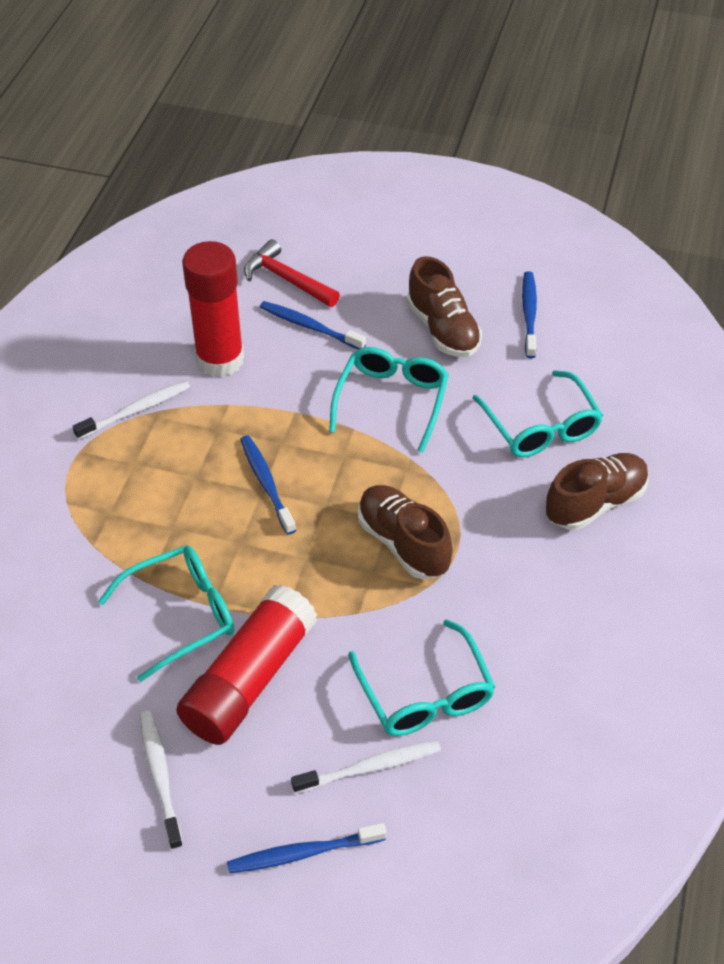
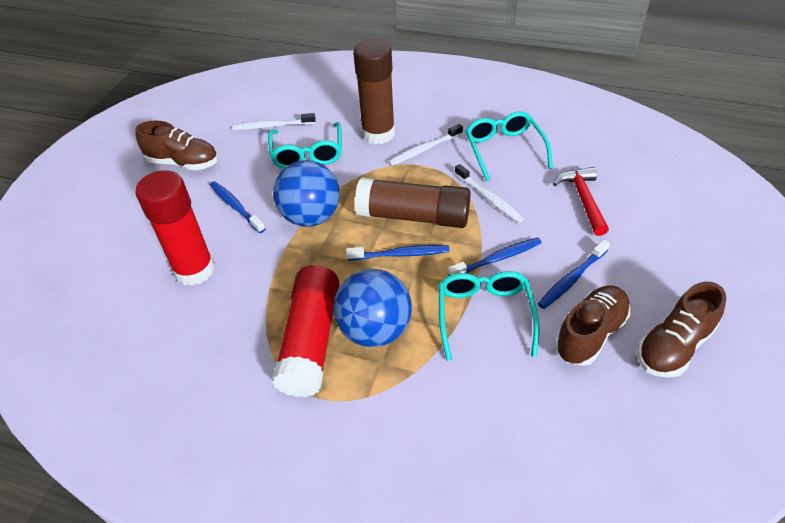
blue ball: 0 -> 2
brown glue stick: 0 -> 2
turquoise glasses: 4 -> 3

